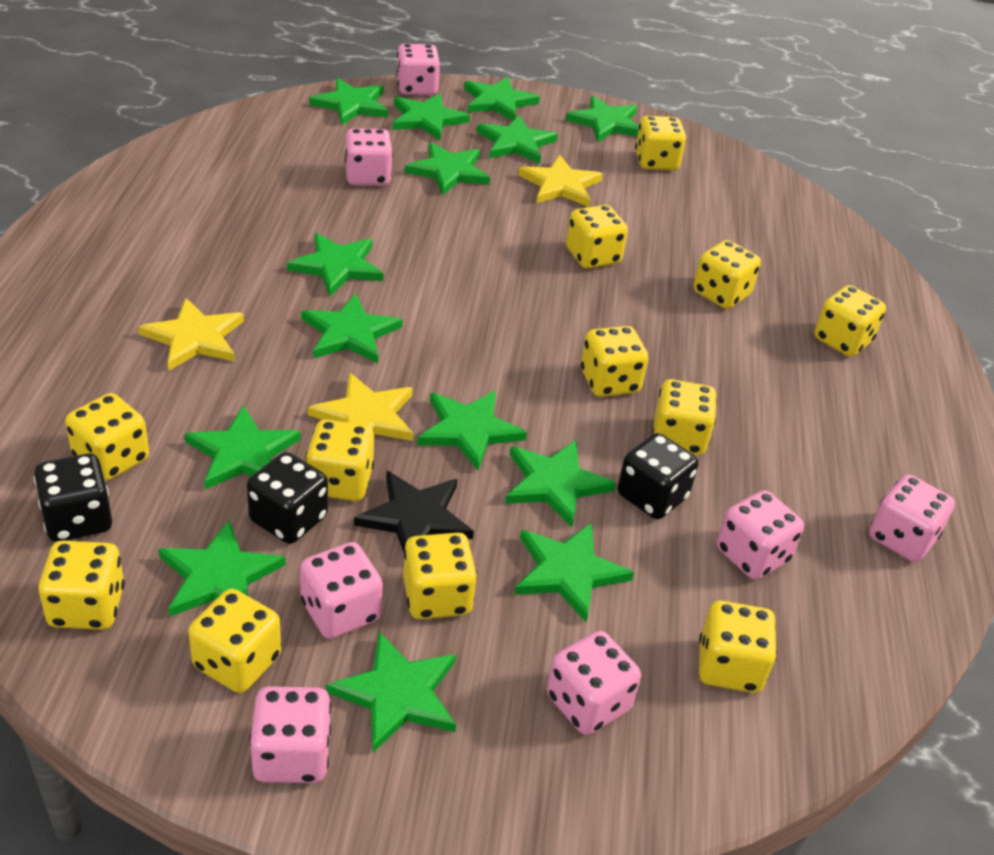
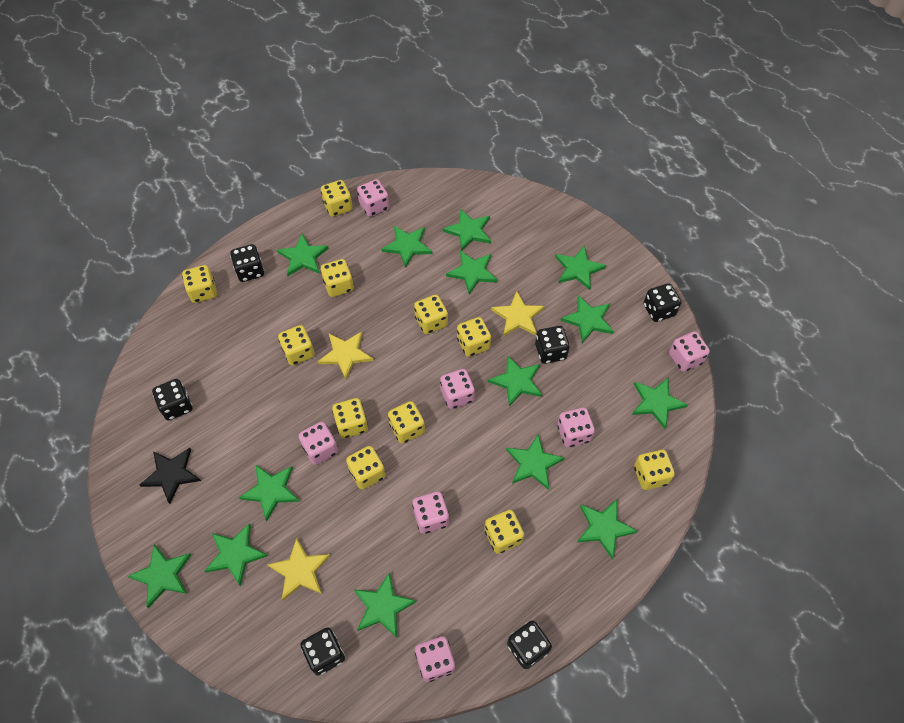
black dice: 3 -> 6
yellow dice: 12 -> 11

